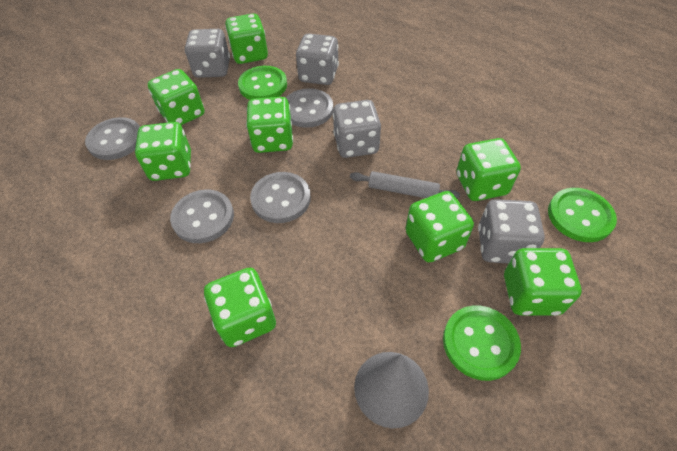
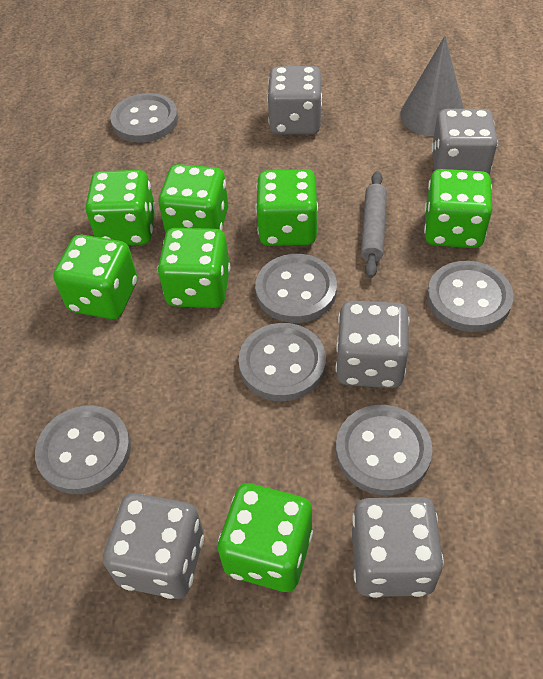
green button: 3 -> 0
green dice: 8 -> 7
grey button: 4 -> 6
grey dice: 4 -> 5

